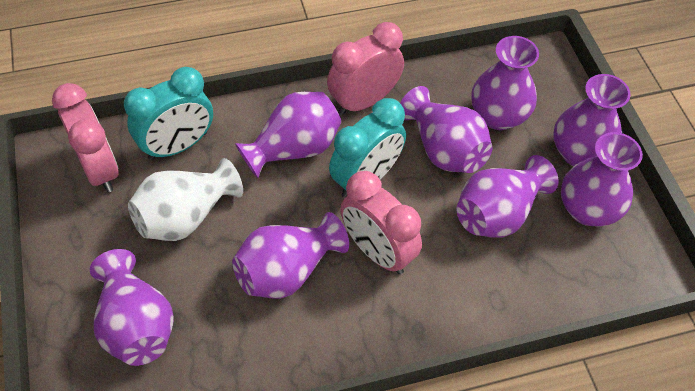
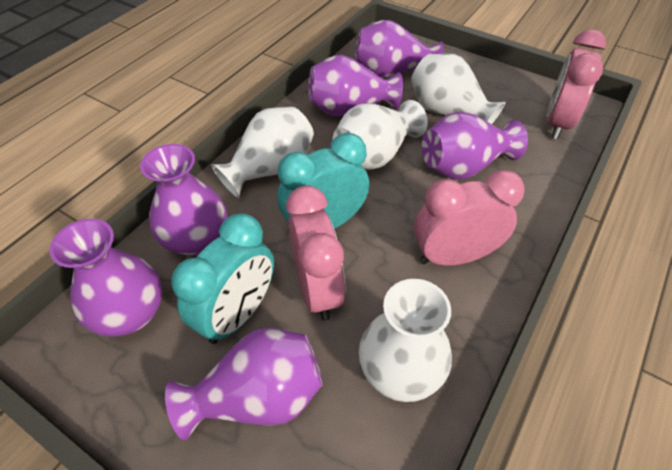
purple vase: 8 -> 6
white vase: 1 -> 4

